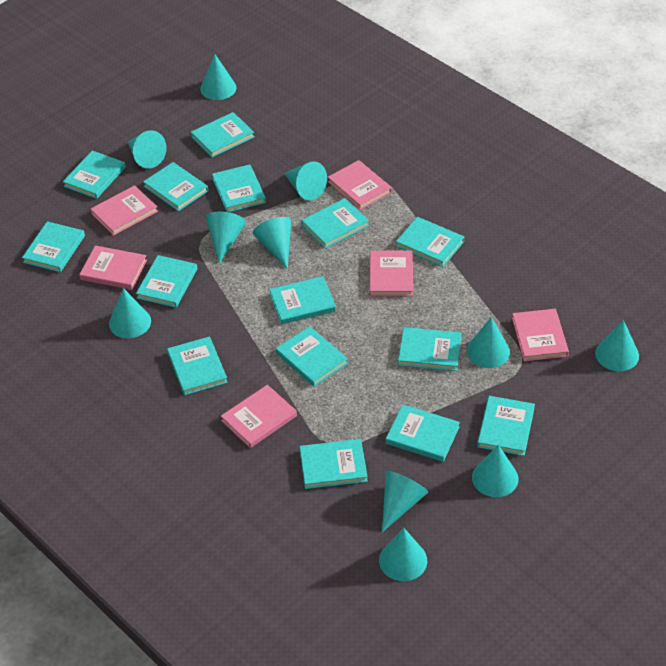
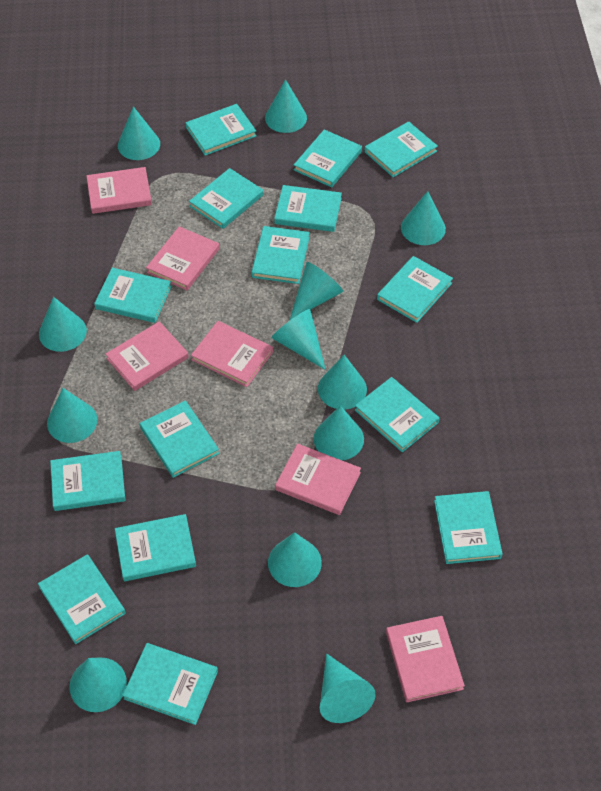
turquoise cone: 11 -> 12

